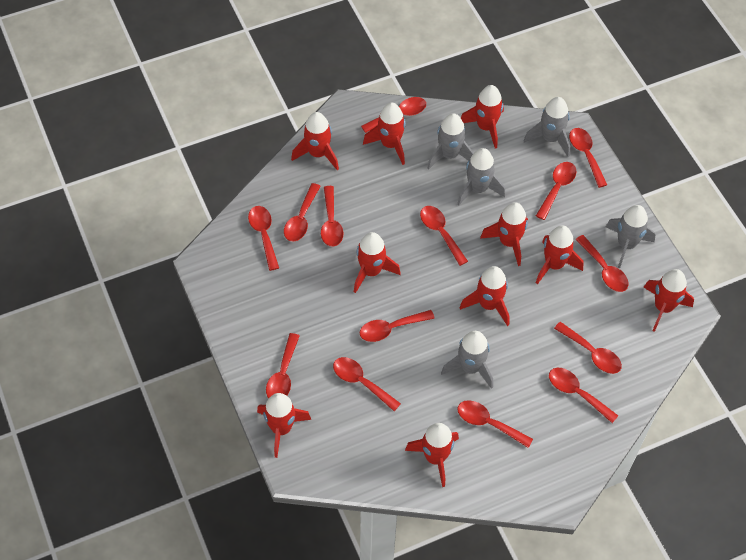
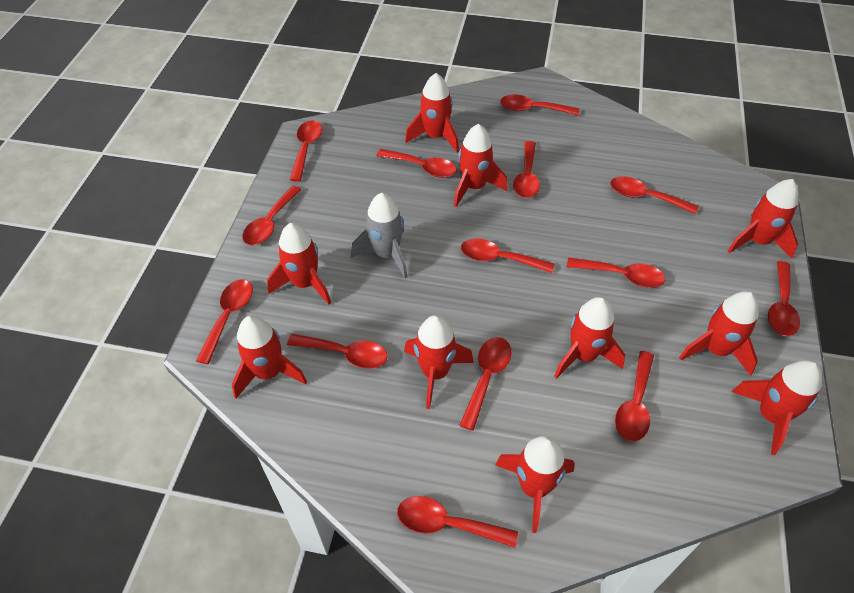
grey rocket: 5 -> 1

